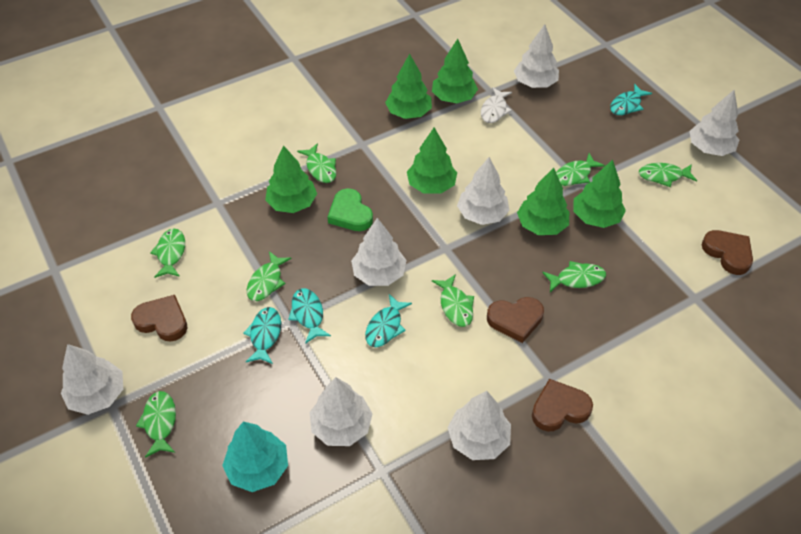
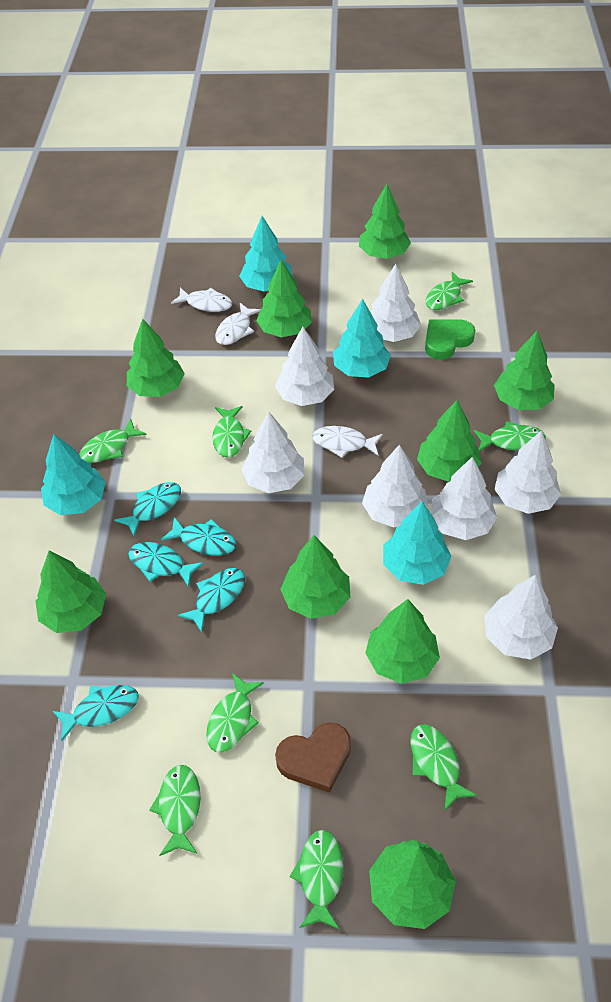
brown heart: 4 -> 1
green tree: 6 -> 9
turquoise fish: 4 -> 5
turquoise tree: 1 -> 4
white fish: 1 -> 3

